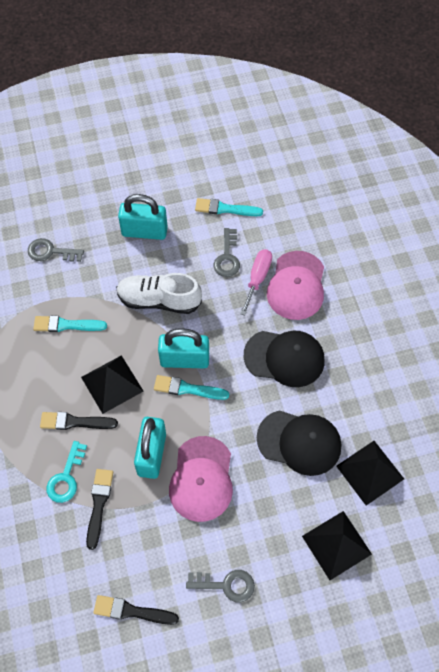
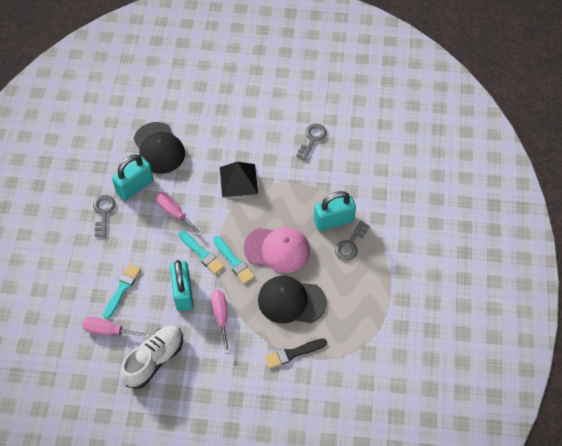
black brush: 3 -> 1
black pyramid: 3 -> 1
pink cap: 2 -> 1
pink screwdriver: 1 -> 3
turquoise key: 1 -> 0

